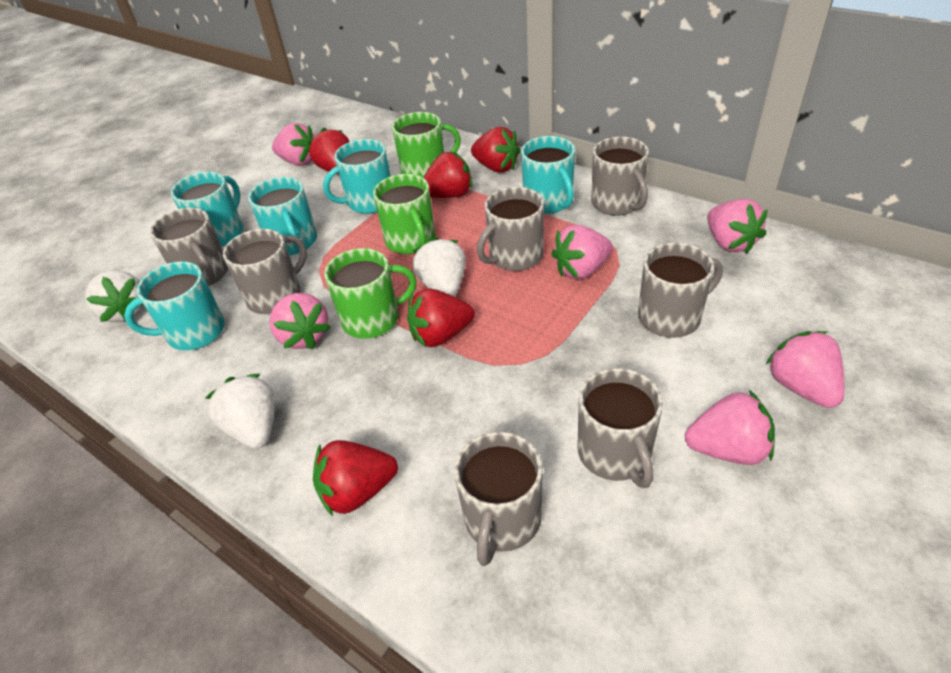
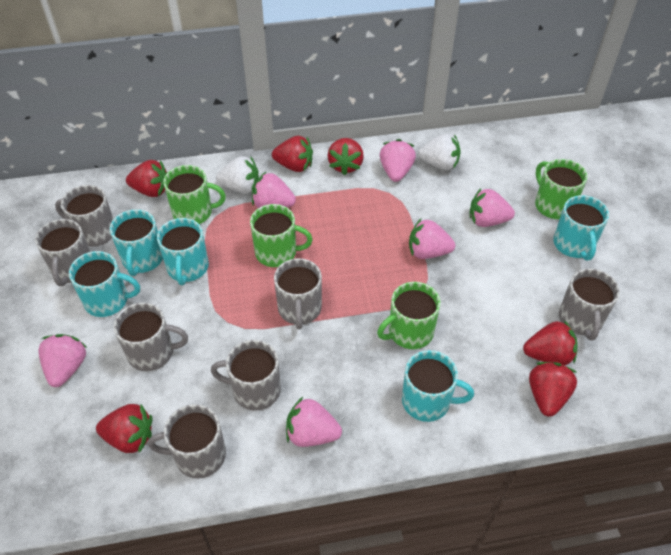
green mug: 3 -> 4
red strawberry: 5 -> 6
white strawberry: 3 -> 2

